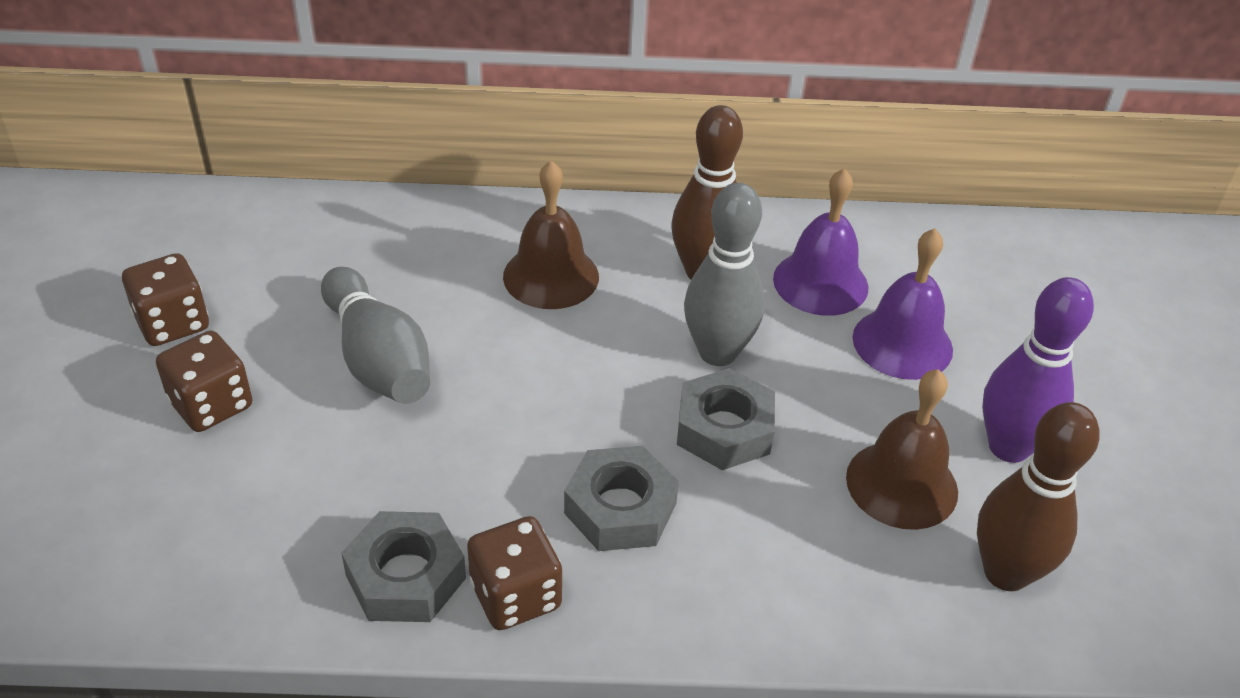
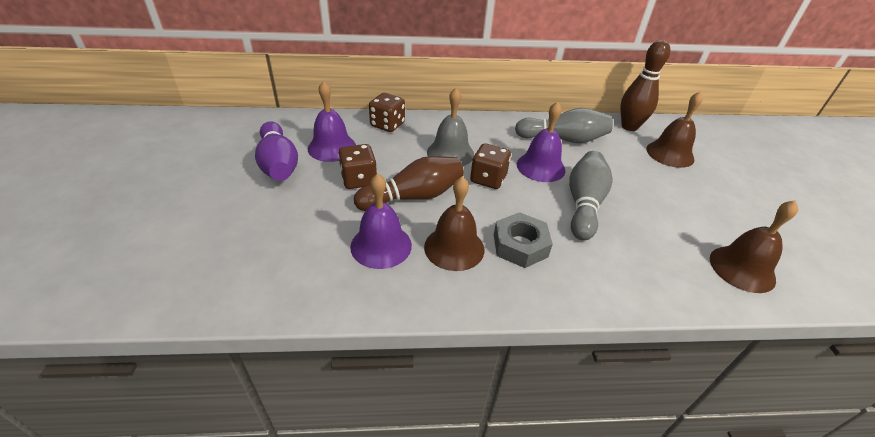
brown bell: 2 -> 3
grey bell: 0 -> 1
grey nut: 3 -> 1
purple bell: 2 -> 3

